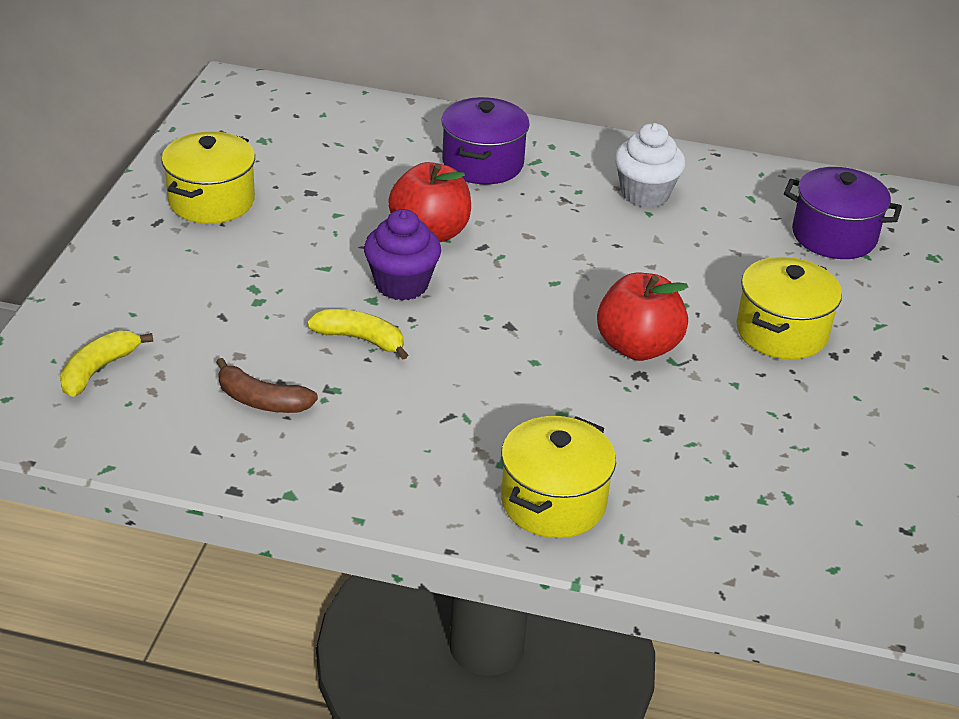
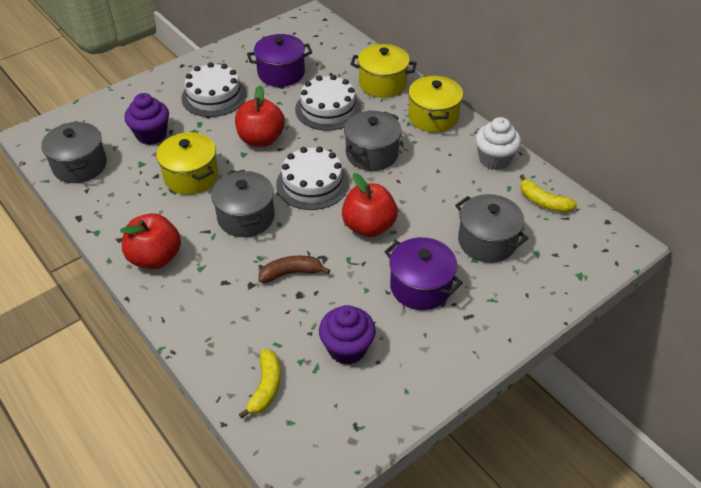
grey pot: 0 -> 4
purple cupcake: 1 -> 2
red apple: 2 -> 3
white cake: 0 -> 3

